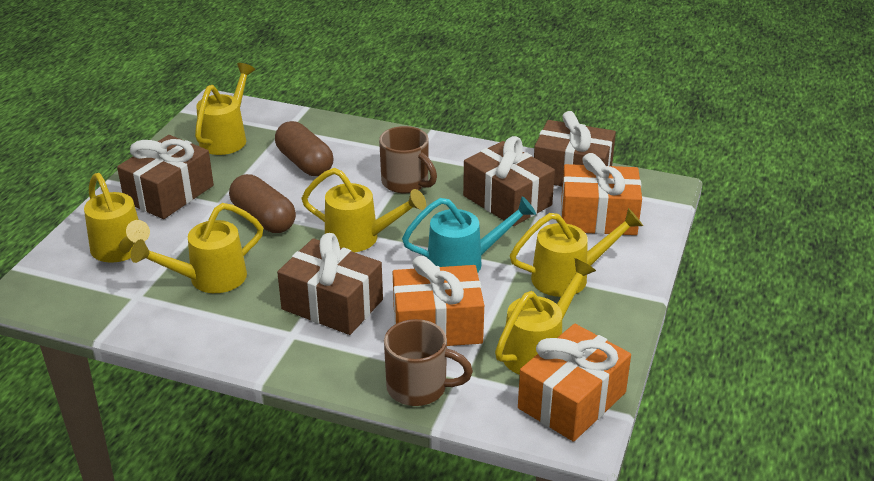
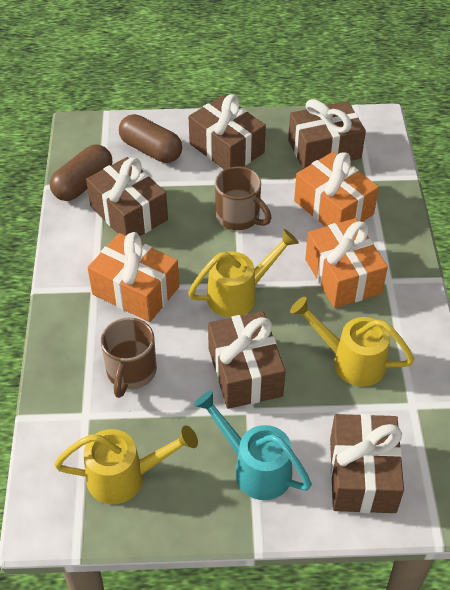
brown gift: 4 -> 5
yellow watering can: 6 -> 3

